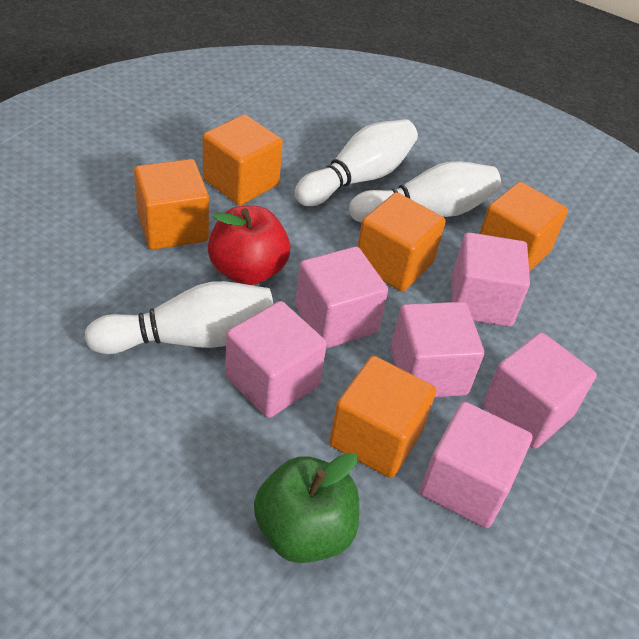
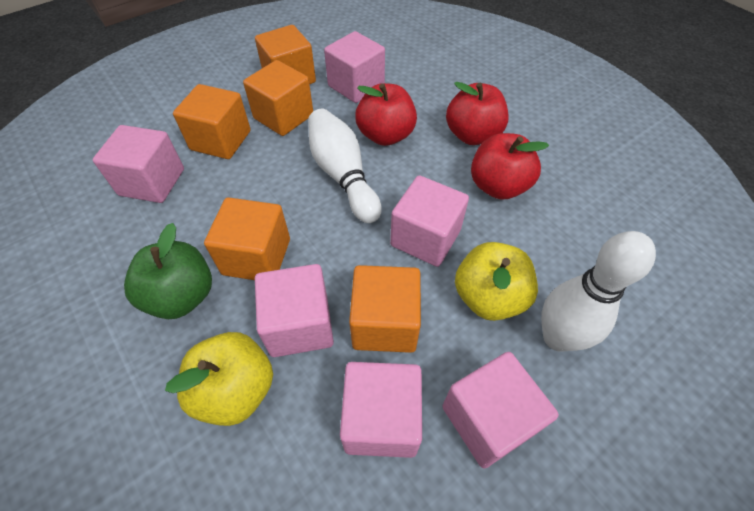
red apple: 1 -> 3
white bowling pin: 3 -> 2
yellow apple: 0 -> 2

